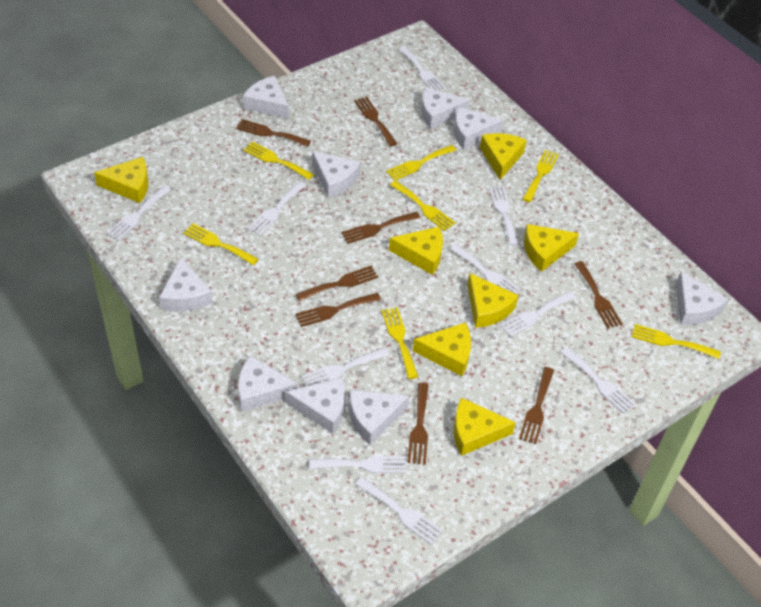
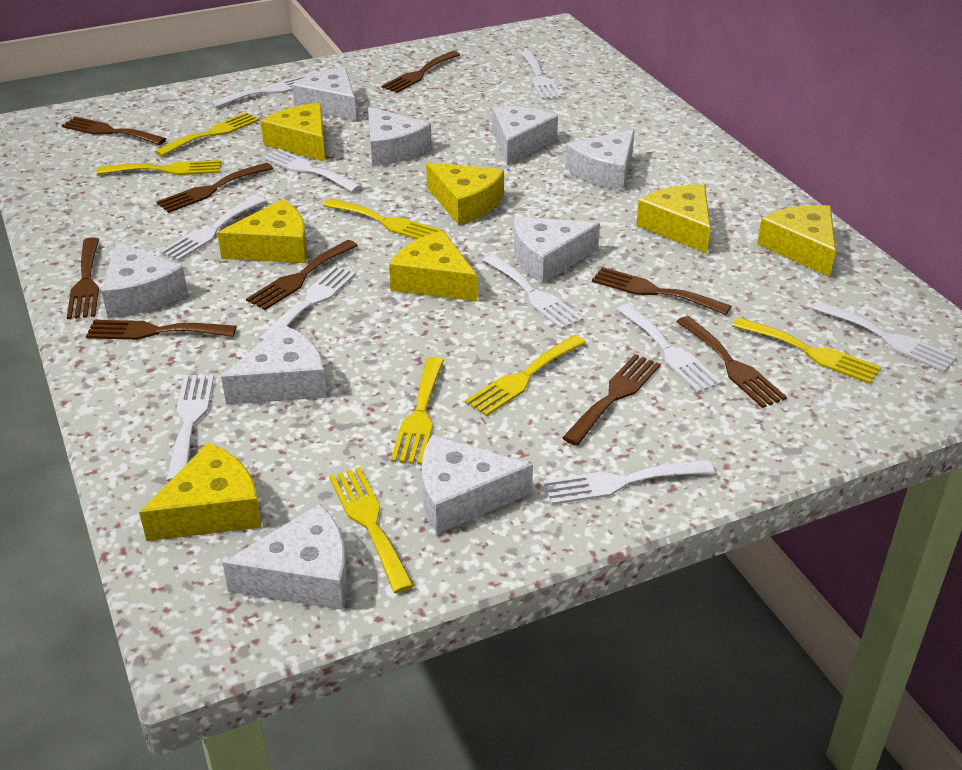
brown fork: 8 -> 9

